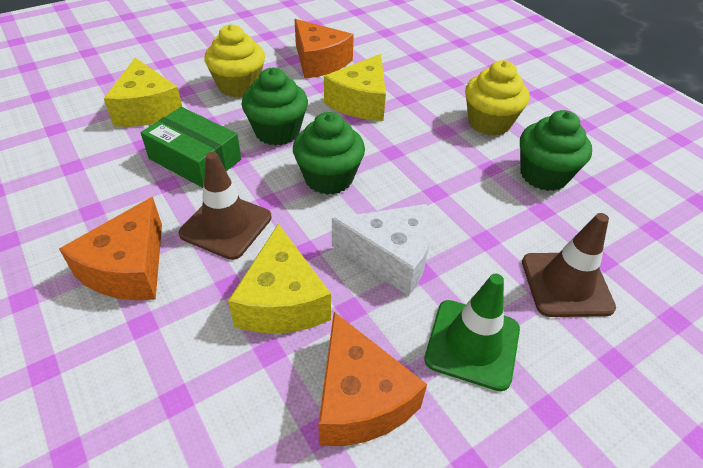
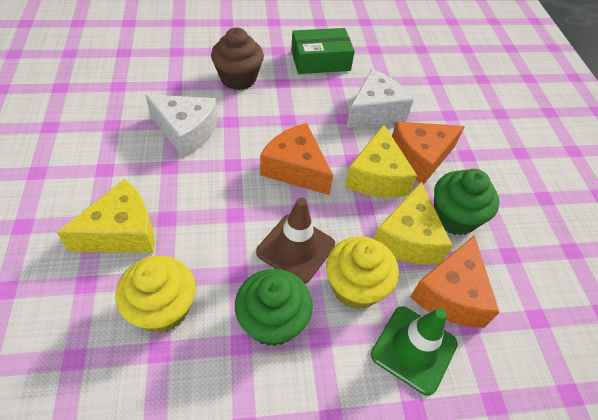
brown cupcake: 0 -> 1
brown traffic cone: 2 -> 1
green cupcake: 3 -> 2
white cheese: 1 -> 2

